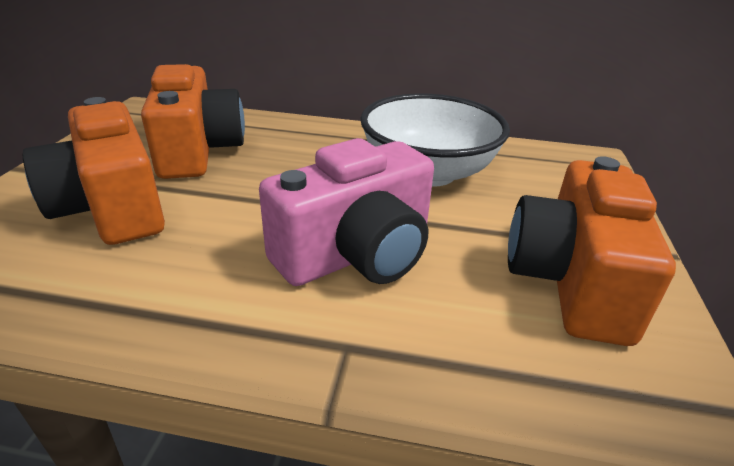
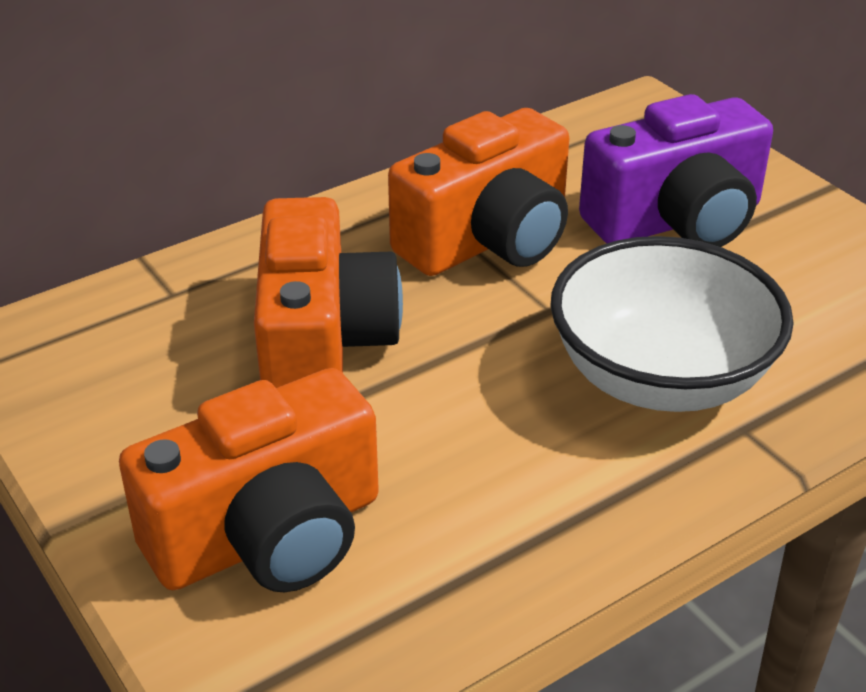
pink camera: 1 -> 0
purple camera: 0 -> 1

